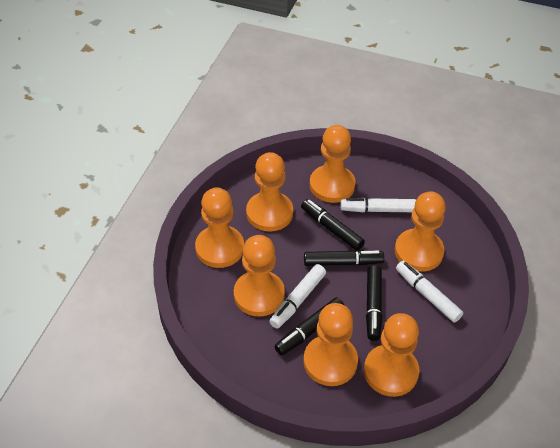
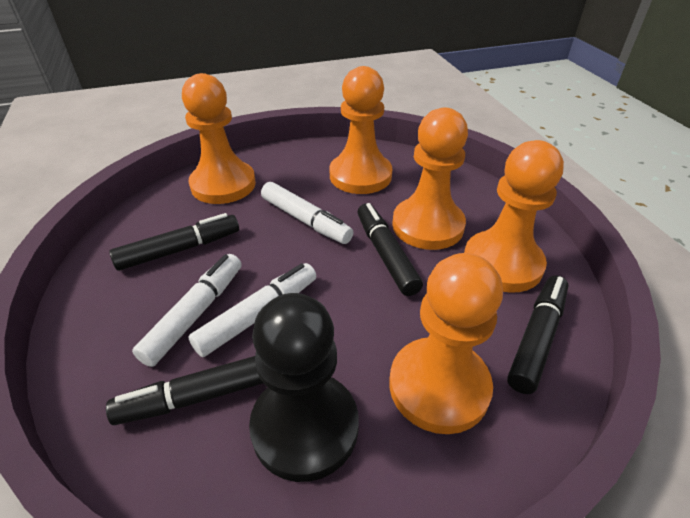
black pawn: 0 -> 1
orange pawn: 7 -> 5

